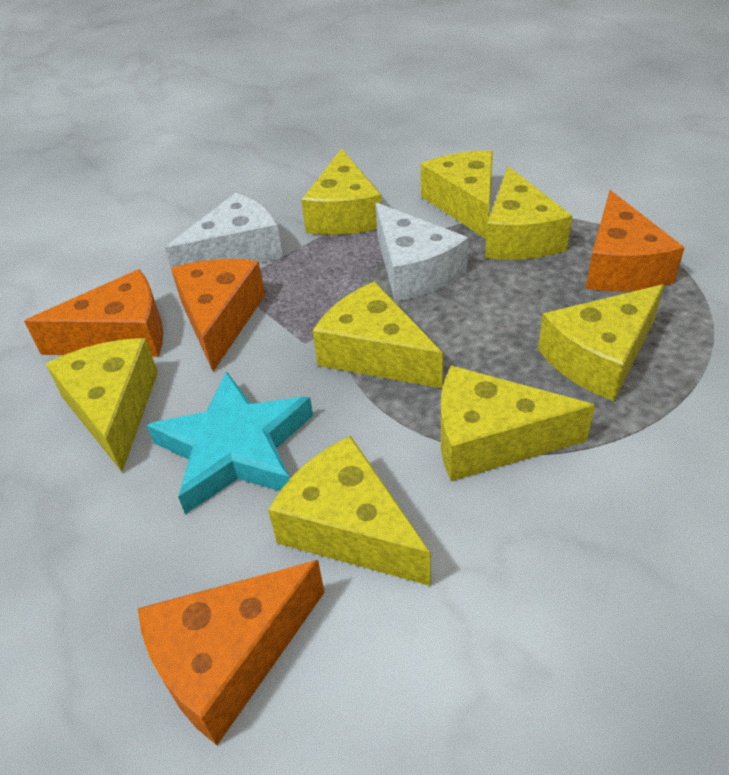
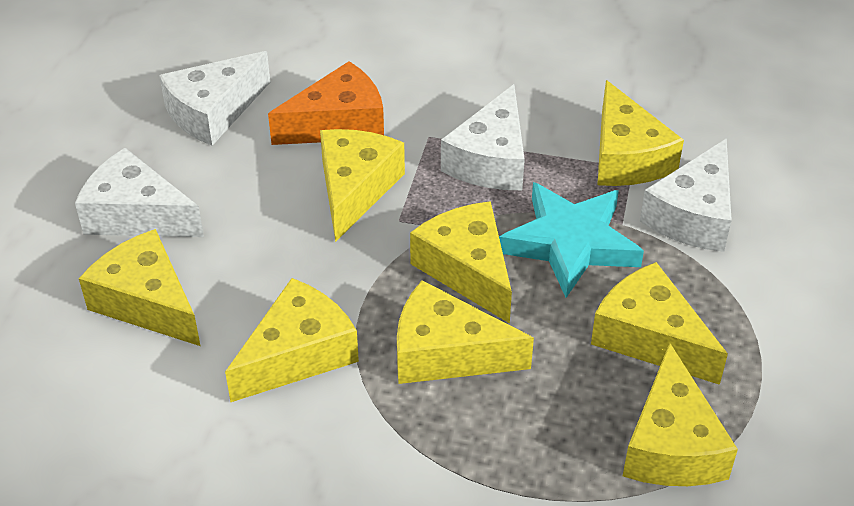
orange cheese: 4 -> 1
white cheese: 2 -> 4

